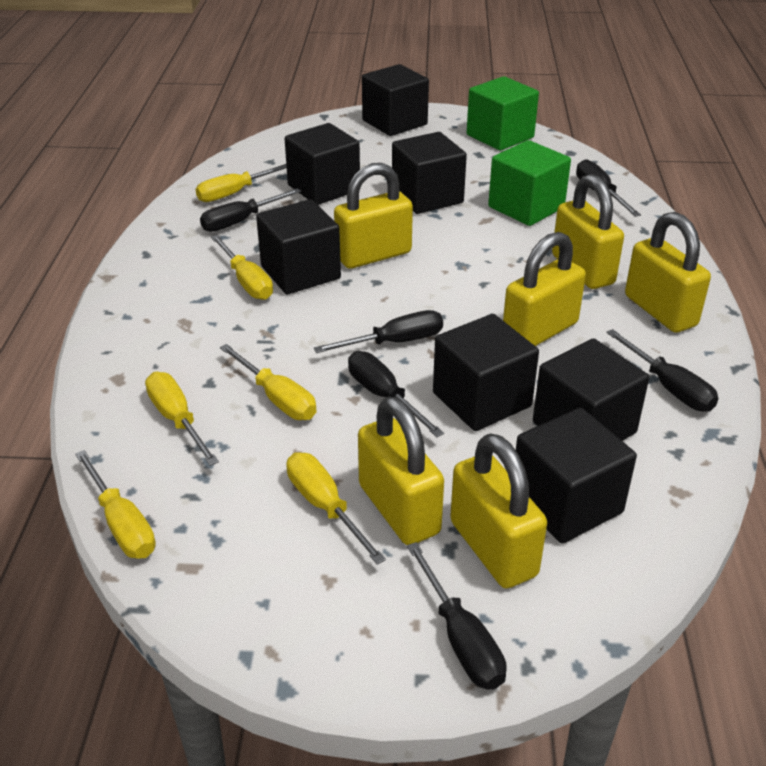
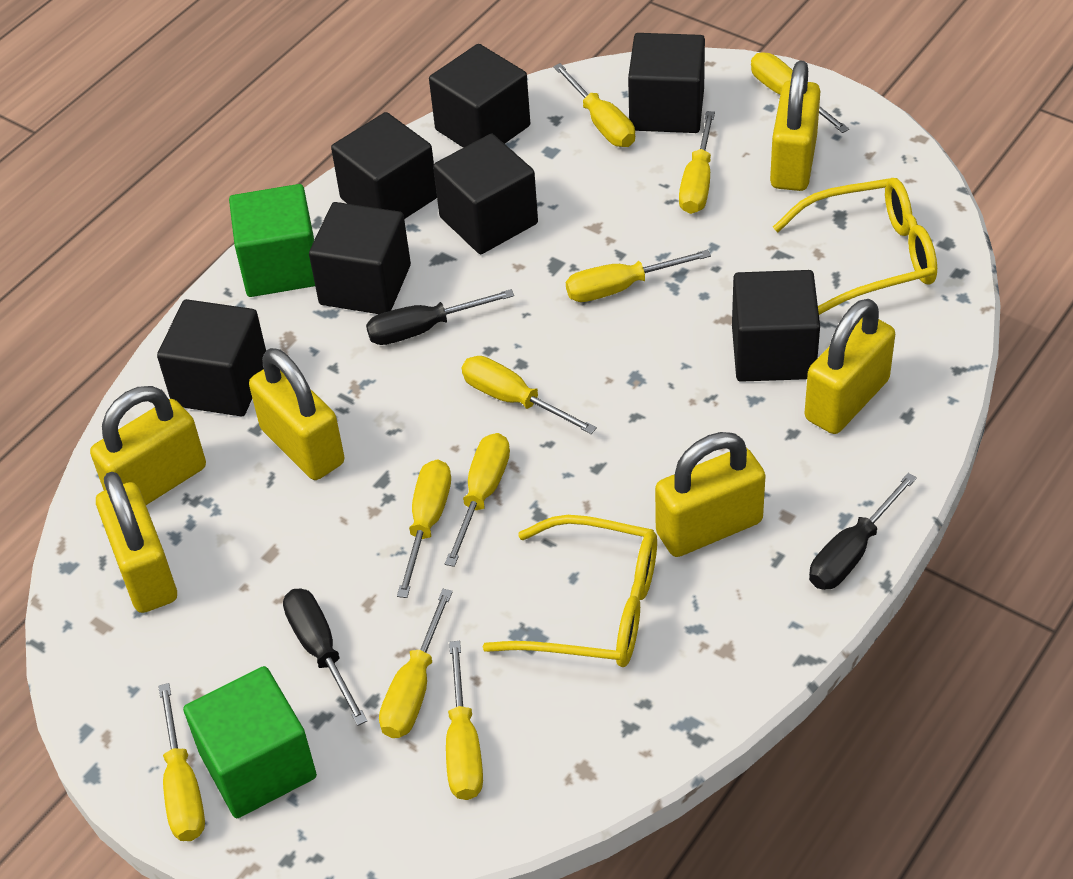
black screwdriver: 6 -> 3
yellow glasses: 0 -> 2
yellow screwdriver: 6 -> 10

